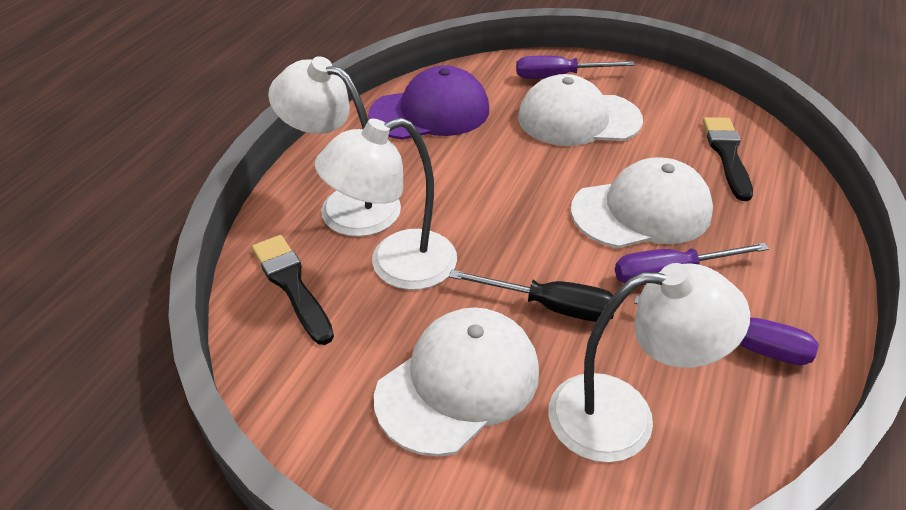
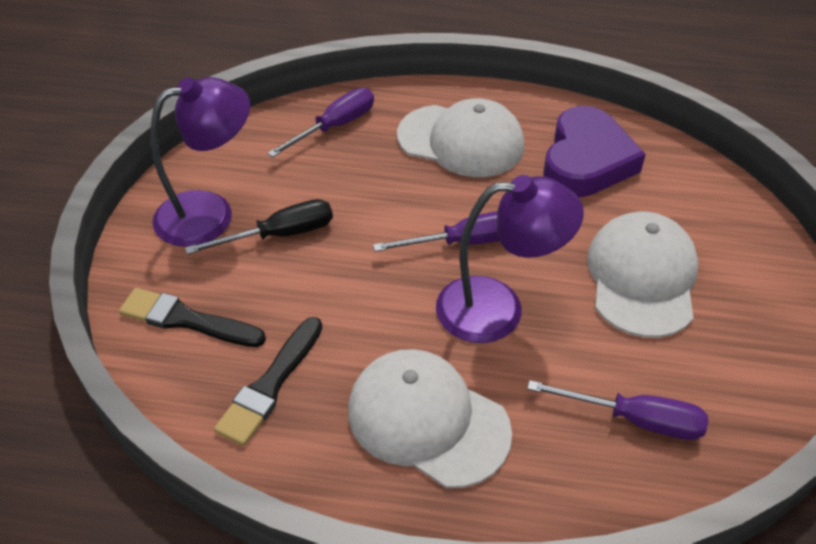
purple cap: 1 -> 0
purple heart: 0 -> 1
purple lamp: 0 -> 2
white lamp: 3 -> 0

